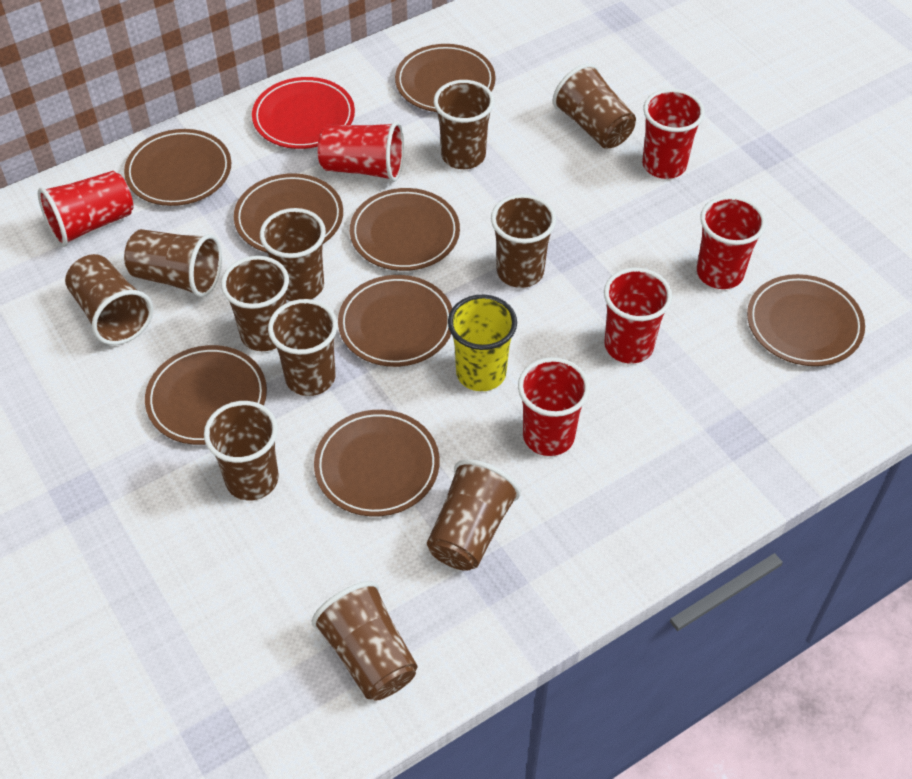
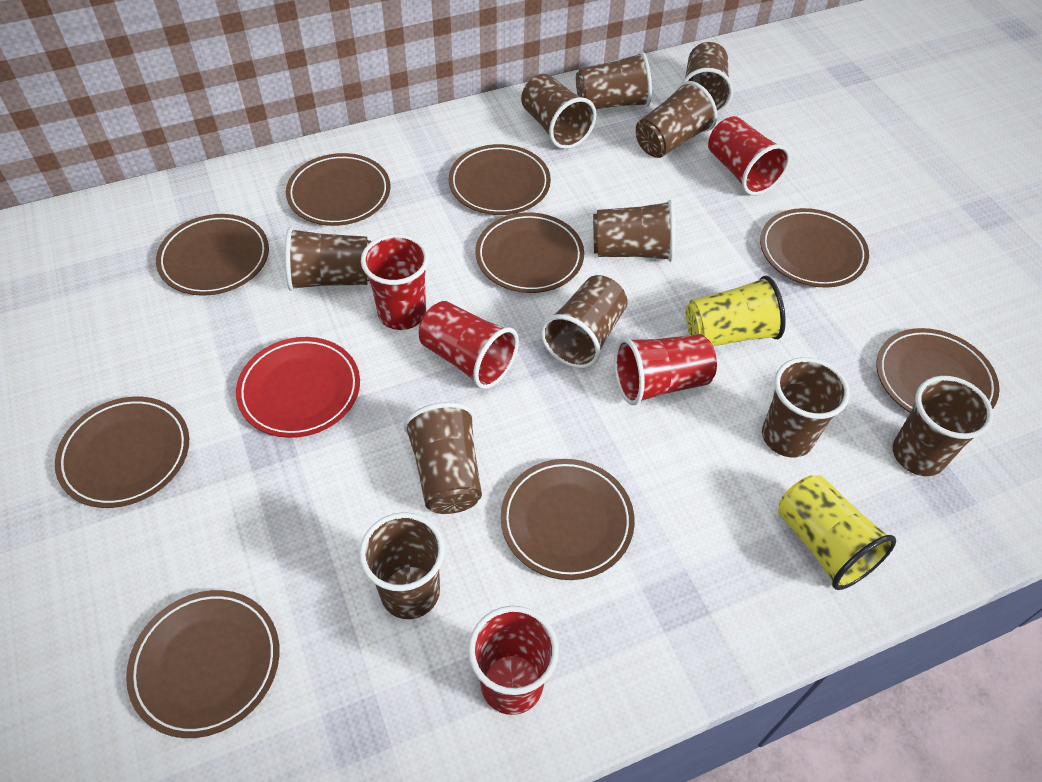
brown plate: 8 -> 9
red cup: 6 -> 5
yellow cup: 1 -> 2

